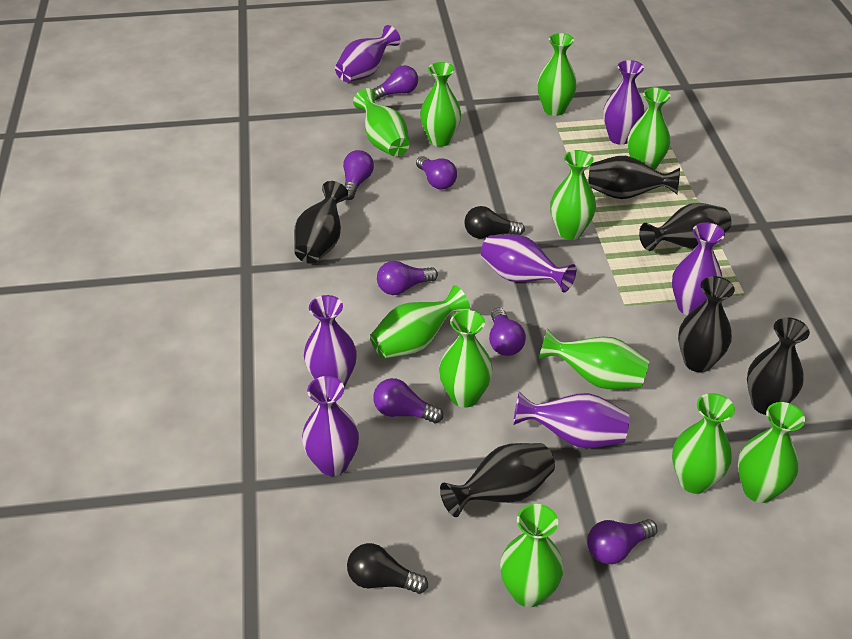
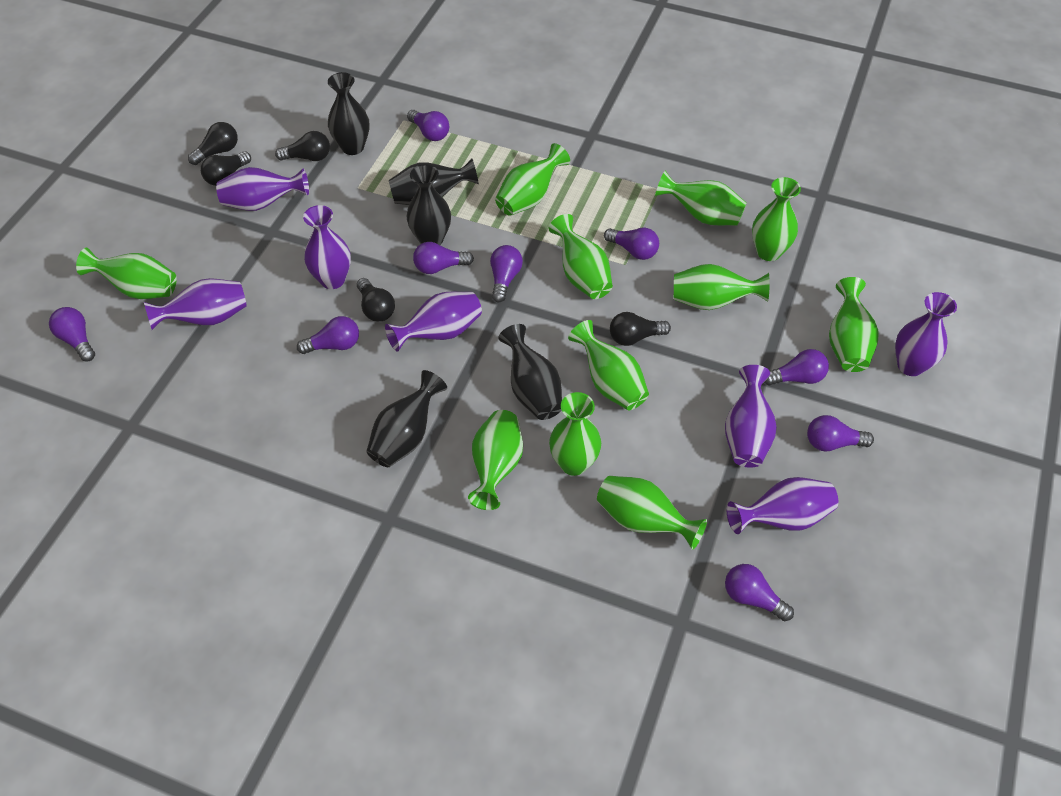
black light bulb: 2 -> 5
black vase: 6 -> 5
purple light bulb: 7 -> 9

